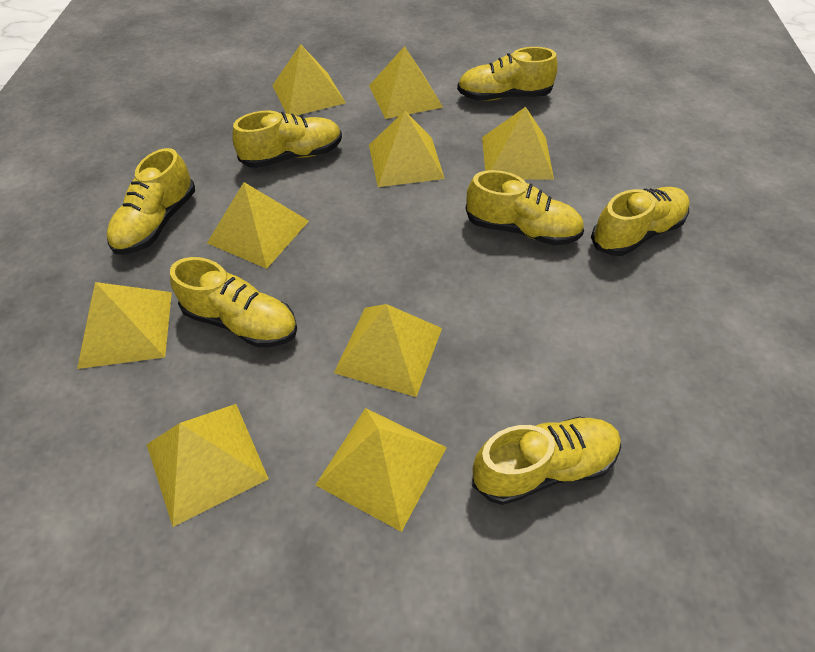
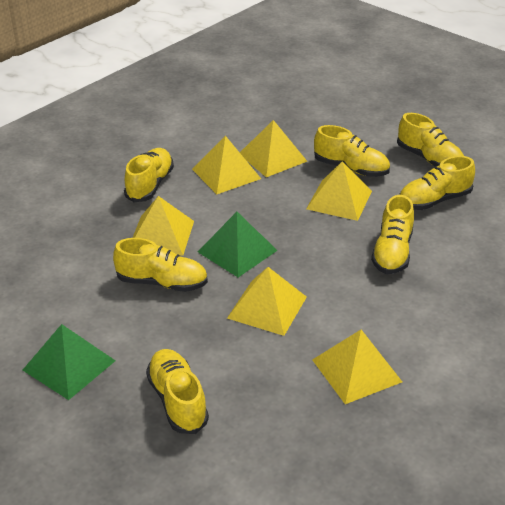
green pyramid: 0 -> 2
yellow pyramid: 9 -> 6

